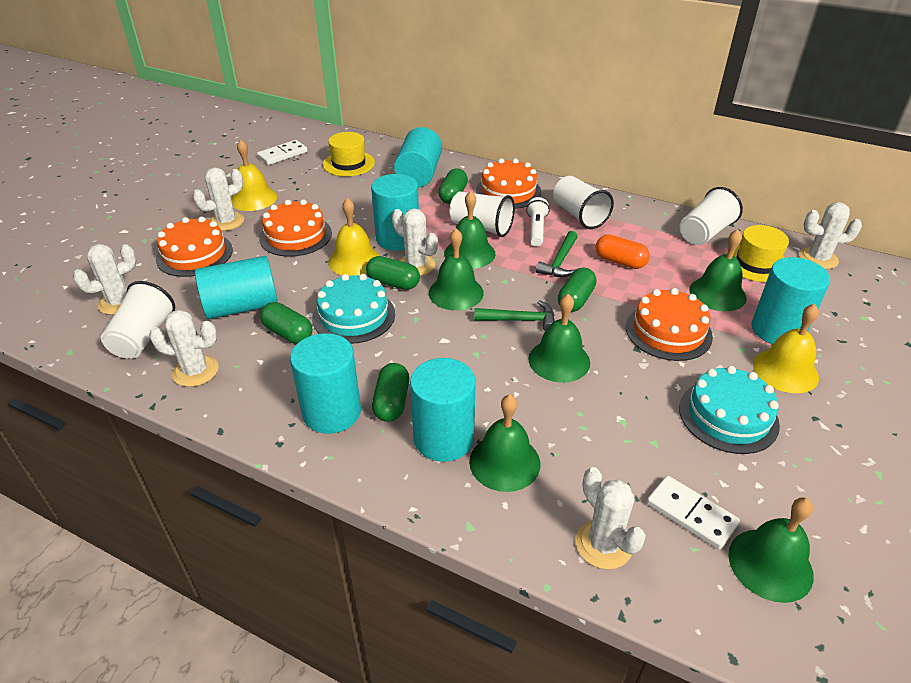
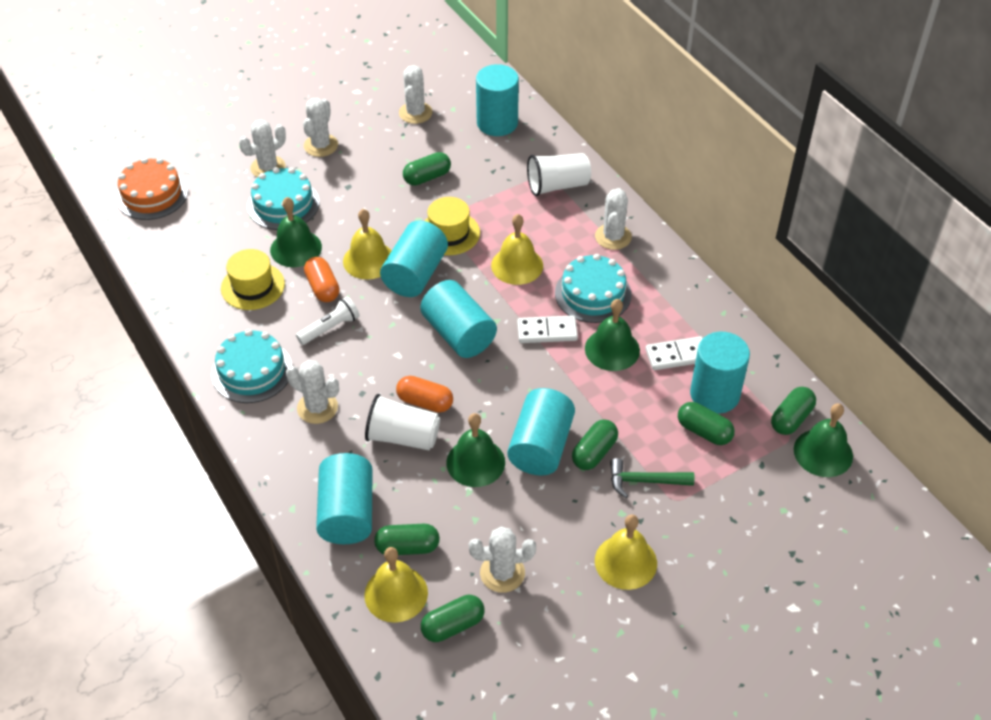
green bell: 6 -> 4
green capsule: 5 -> 6
green hammer: 2 -> 1
orange cake: 4 -> 1
orange capsule: 1 -> 2
turquoise cake: 2 -> 3
white cup: 4 -> 2
yellow bell: 3 -> 4

